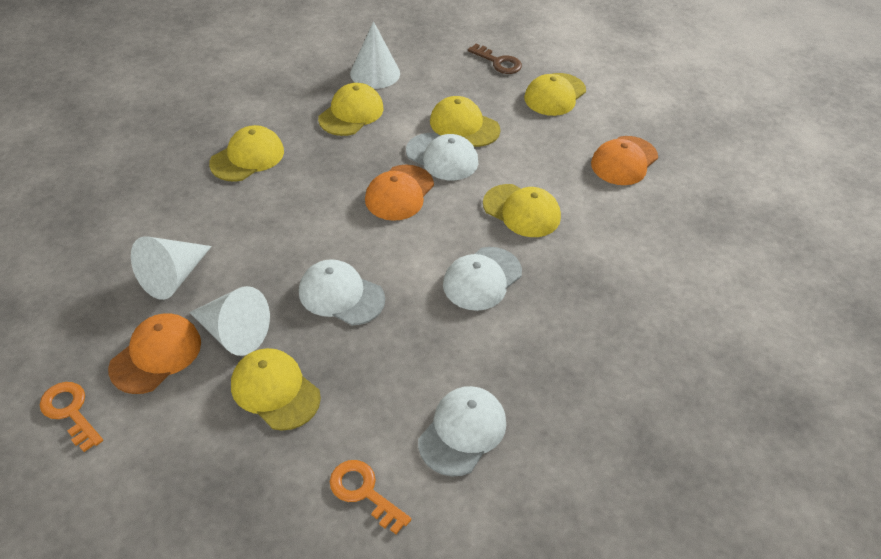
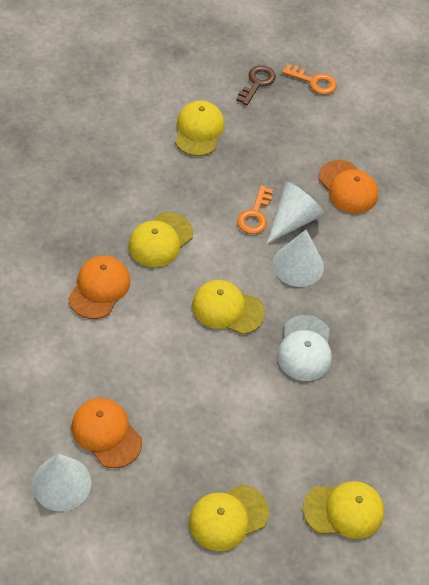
white cap: 4 -> 1
yellow cap: 6 -> 5

